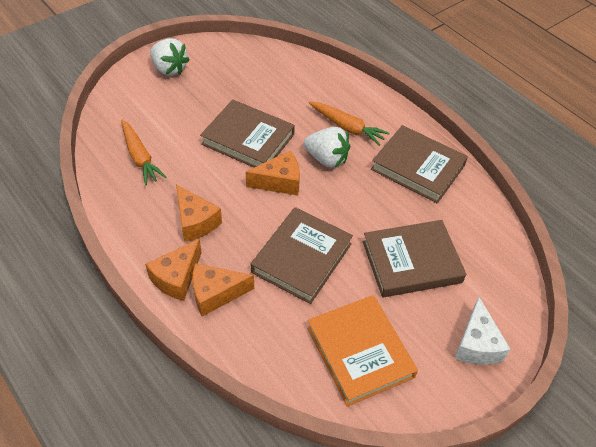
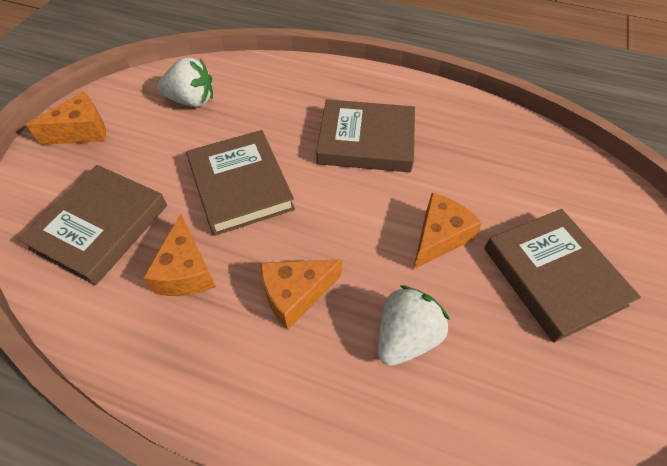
orange book: 1 -> 0
orange carrot: 2 -> 0
white cheese: 1 -> 0

